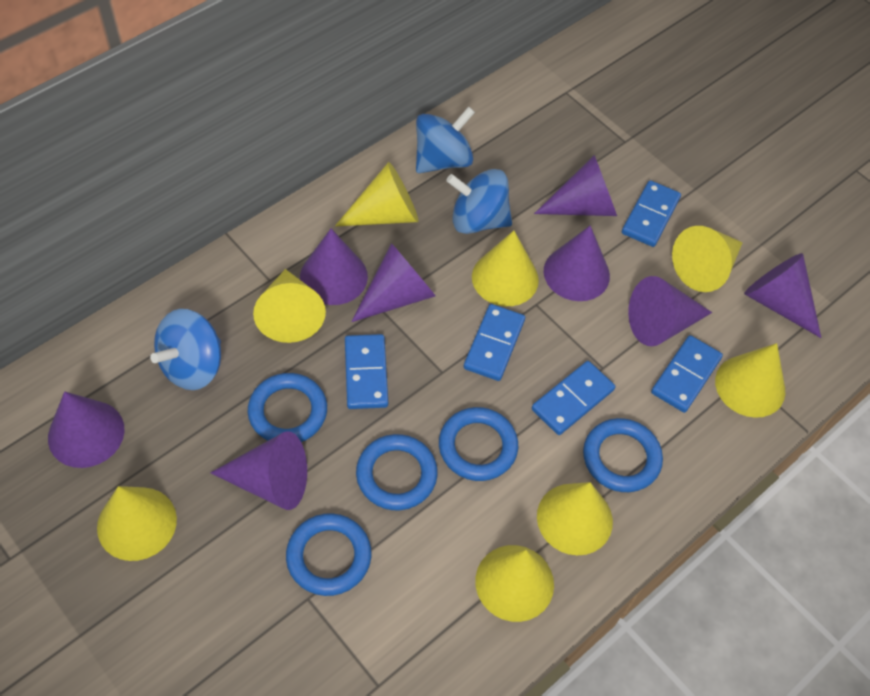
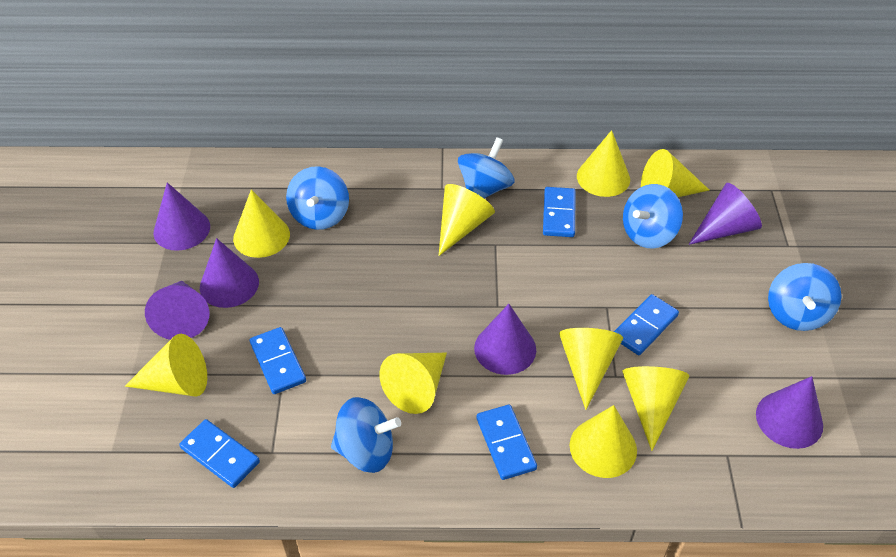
blue ring: 5 -> 0
blue spinning top: 3 -> 5
purple cone: 8 -> 6
yellow cone: 8 -> 9

